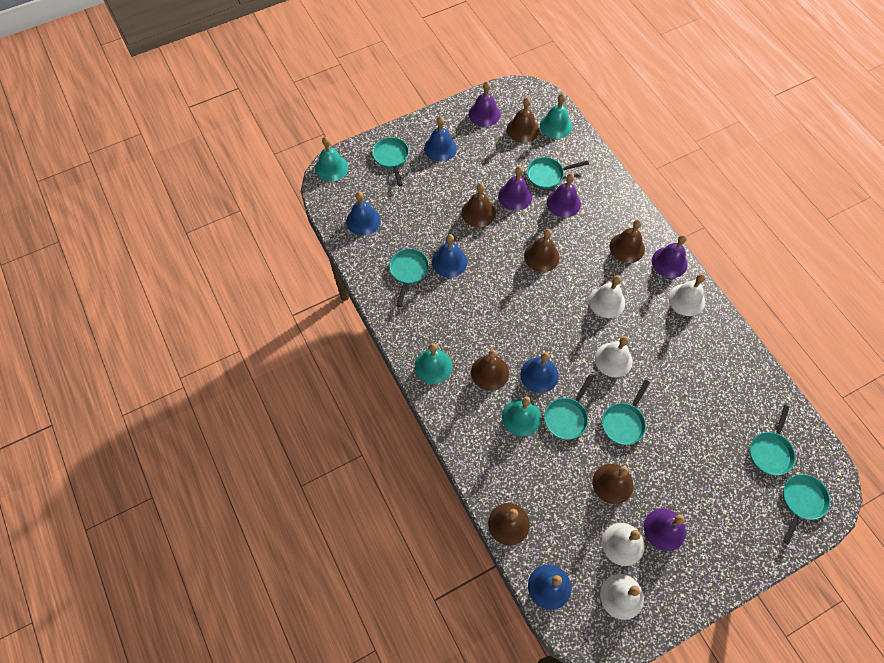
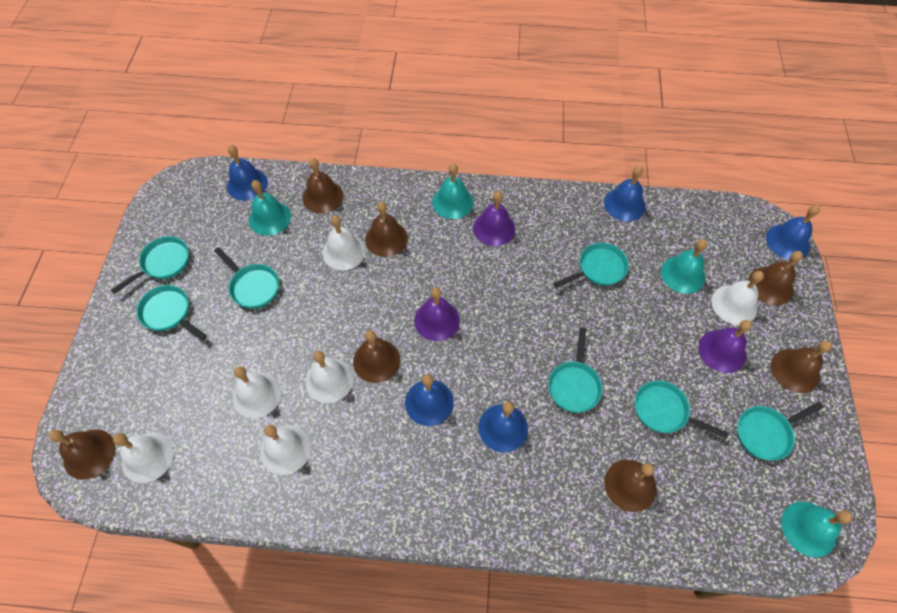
purple bell: 5 -> 3
white bell: 5 -> 6

